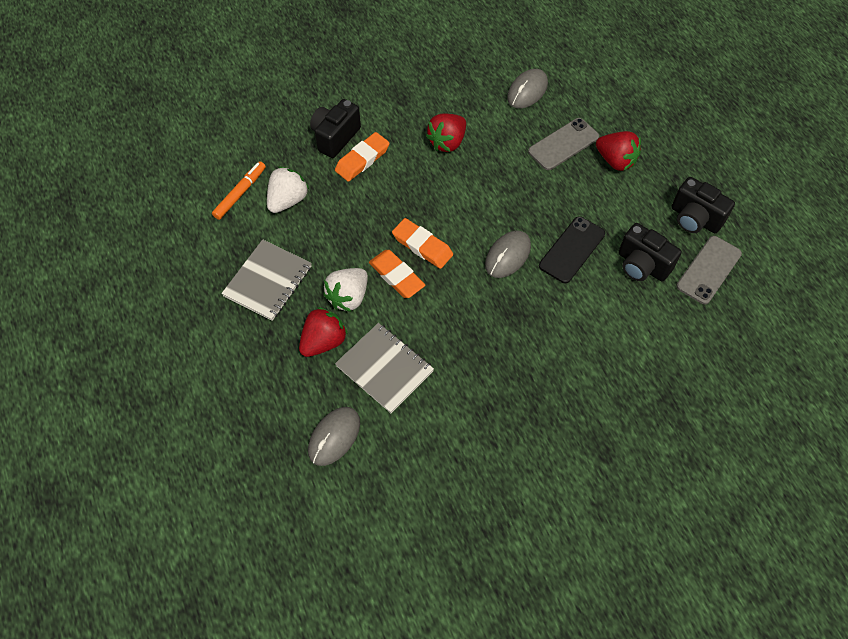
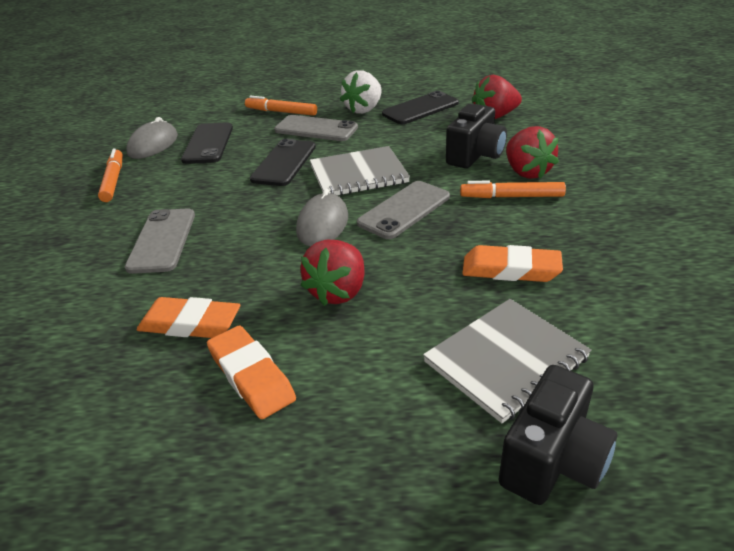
black camera: 3 -> 2
black phone: 1 -> 3
grey mouse: 3 -> 2
grey phone: 2 -> 3
orange marker: 1 -> 3
white strawberry: 2 -> 1

